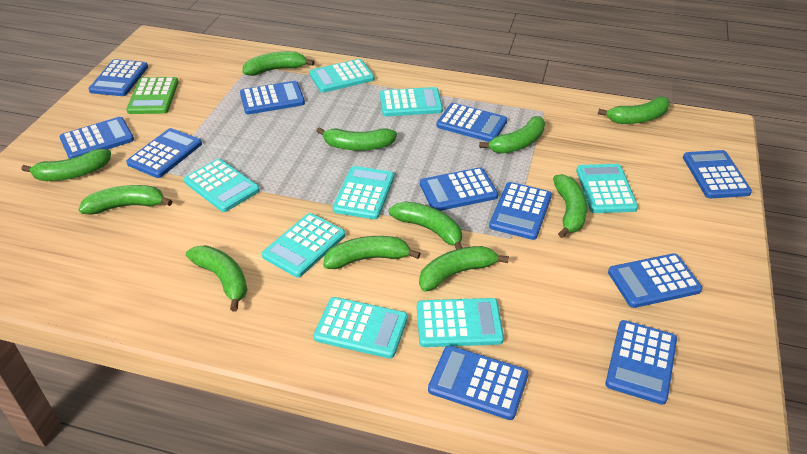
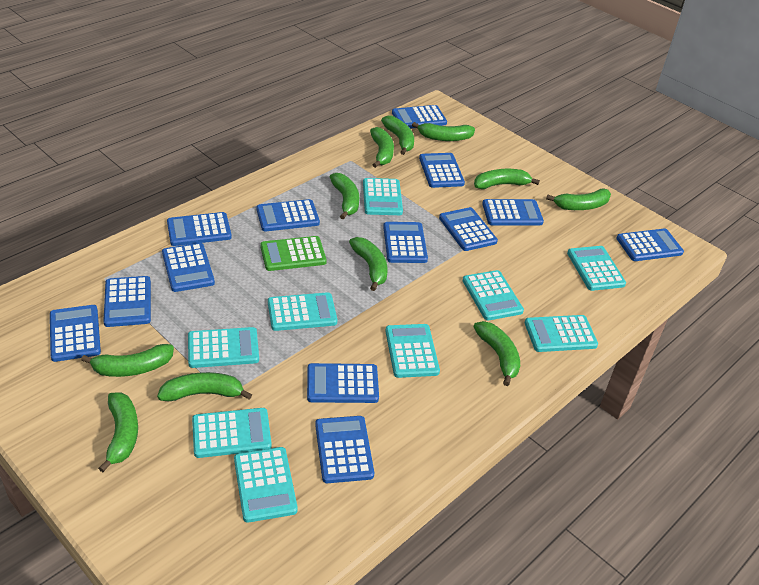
blue calculator: 11 -> 13
turquoise calculator: 8 -> 9

